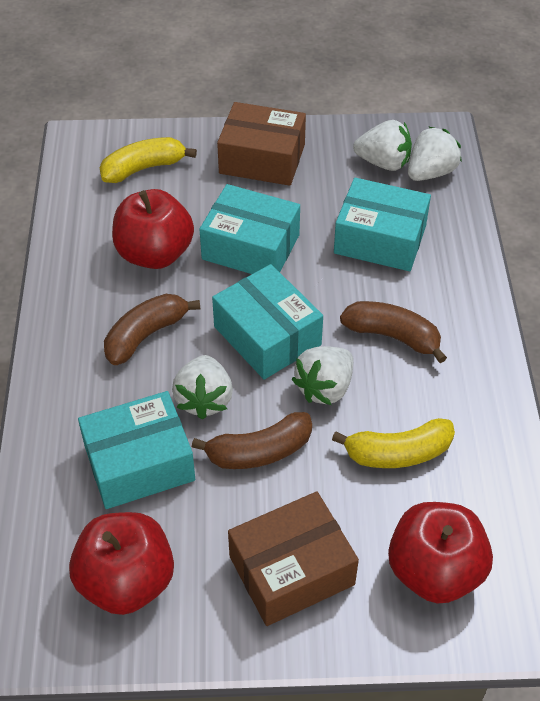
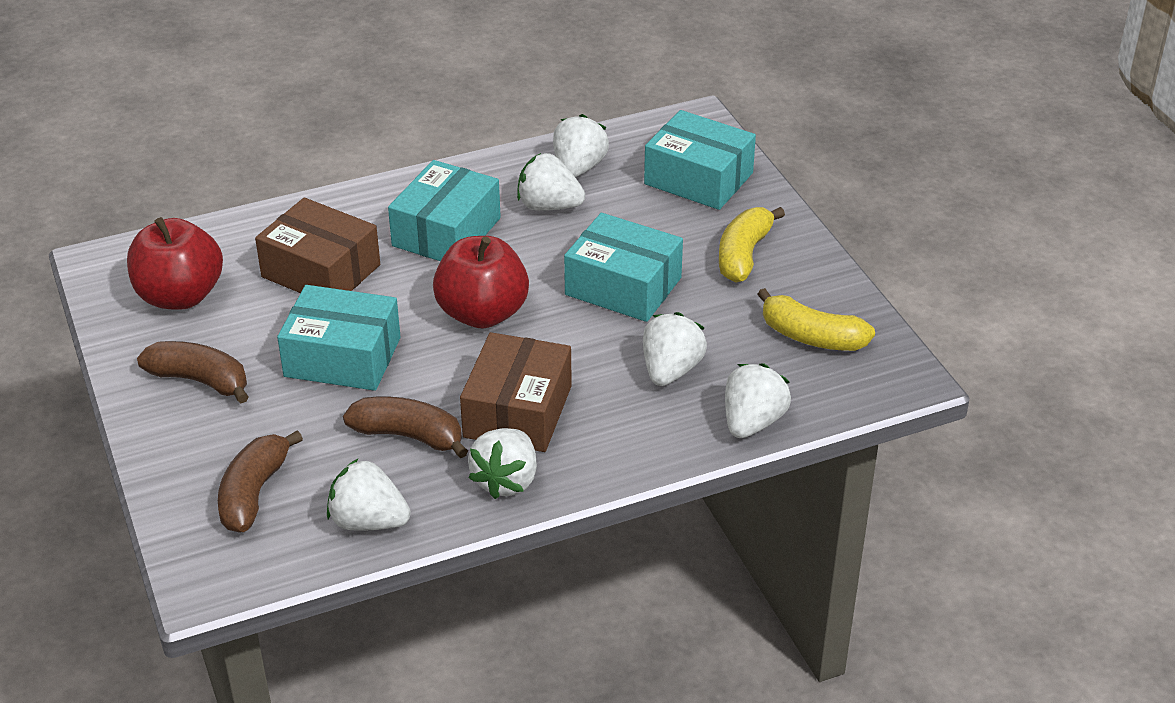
red apple: 3 -> 2
white strawberry: 4 -> 6

